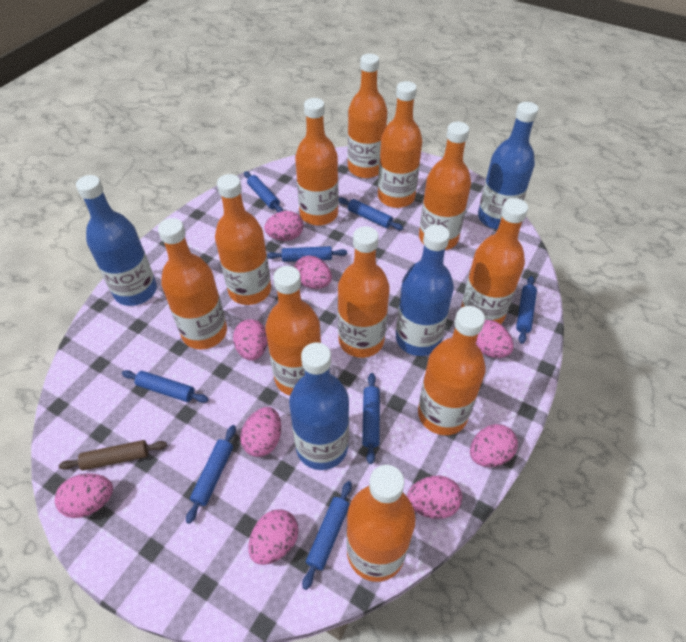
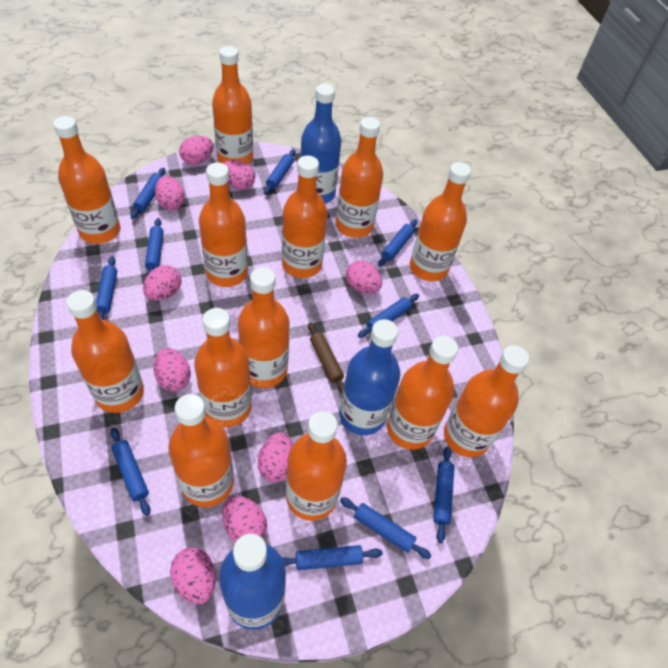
blue bottle: 4 -> 3
blue rolling pin: 8 -> 10
orange bottle: 11 -> 13

